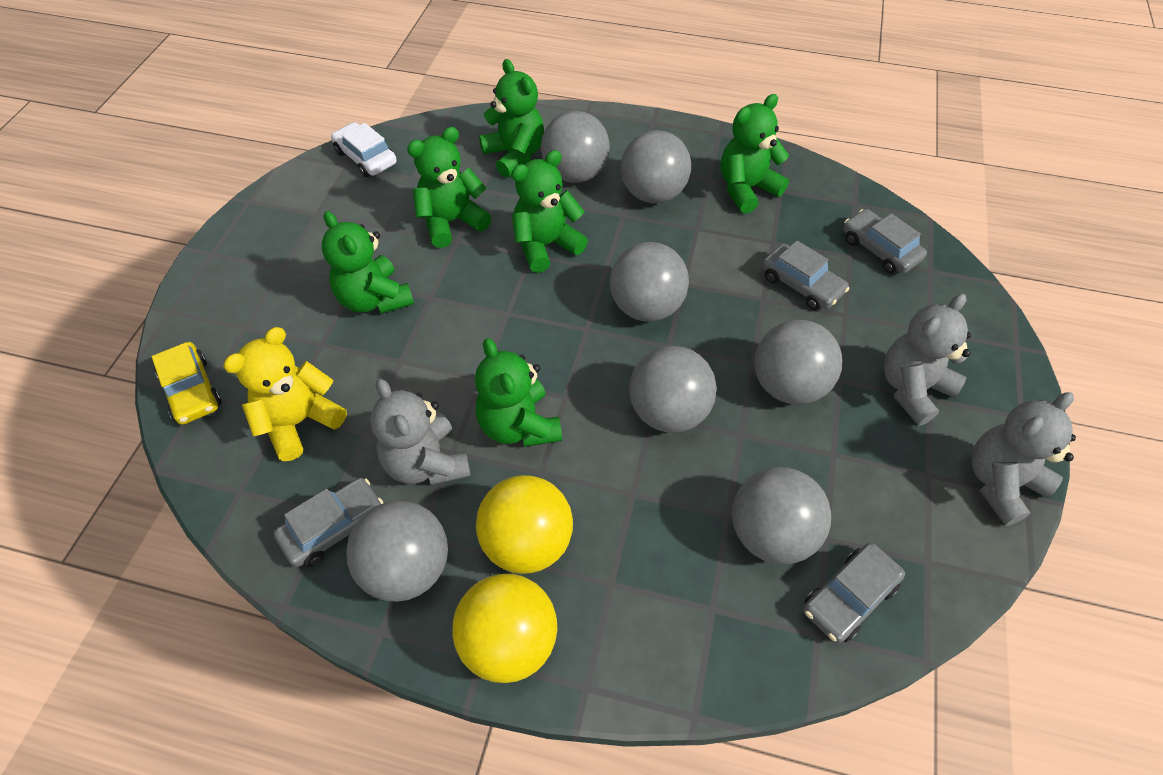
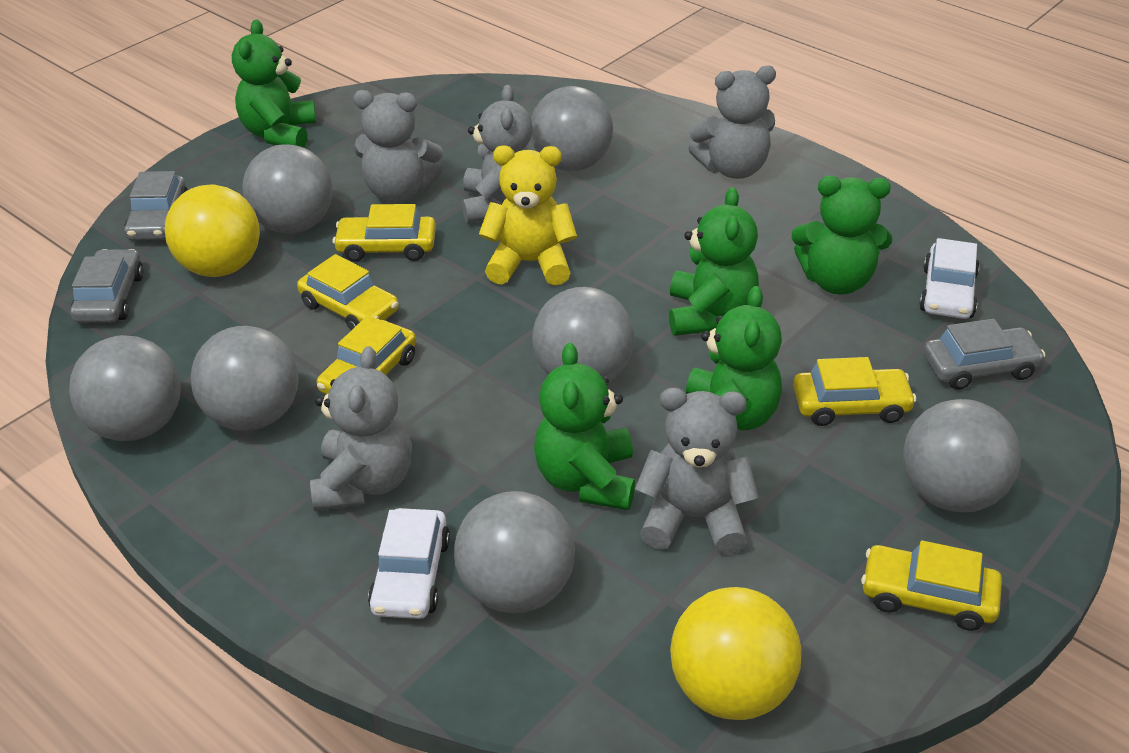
green teddy bear: 6 -> 5
grey car: 4 -> 3
grey teddy bear: 3 -> 5
white car: 1 -> 2
yellow car: 1 -> 5

